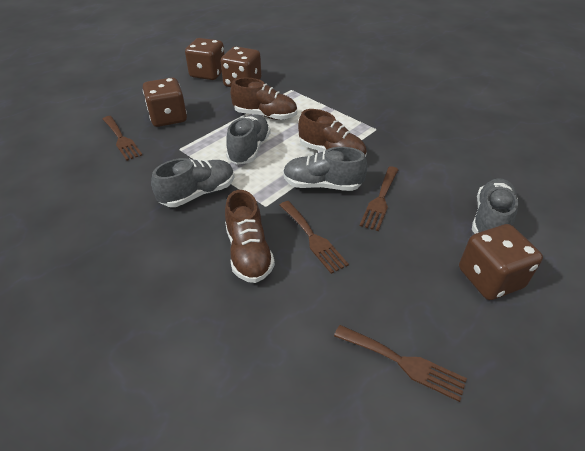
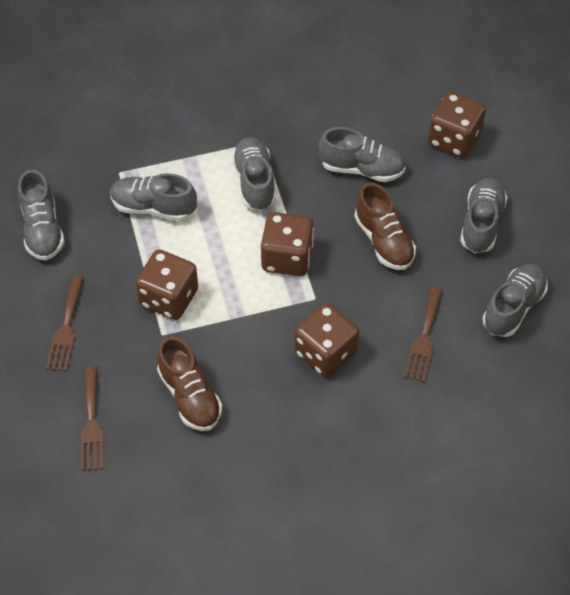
brown fork: 4 -> 3
brown shoe: 3 -> 2
grey shoe: 4 -> 6

